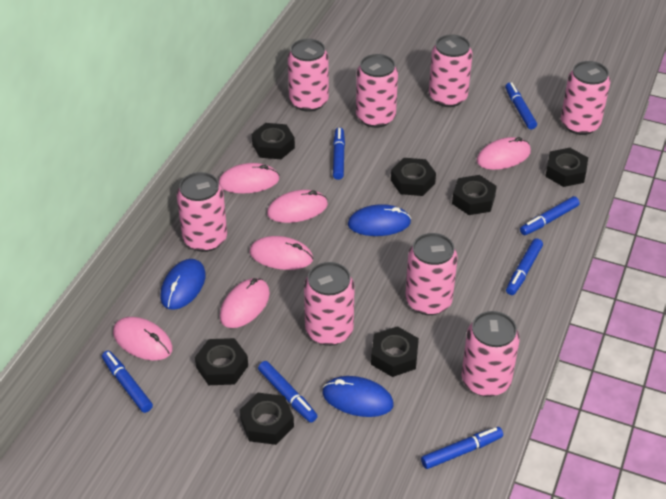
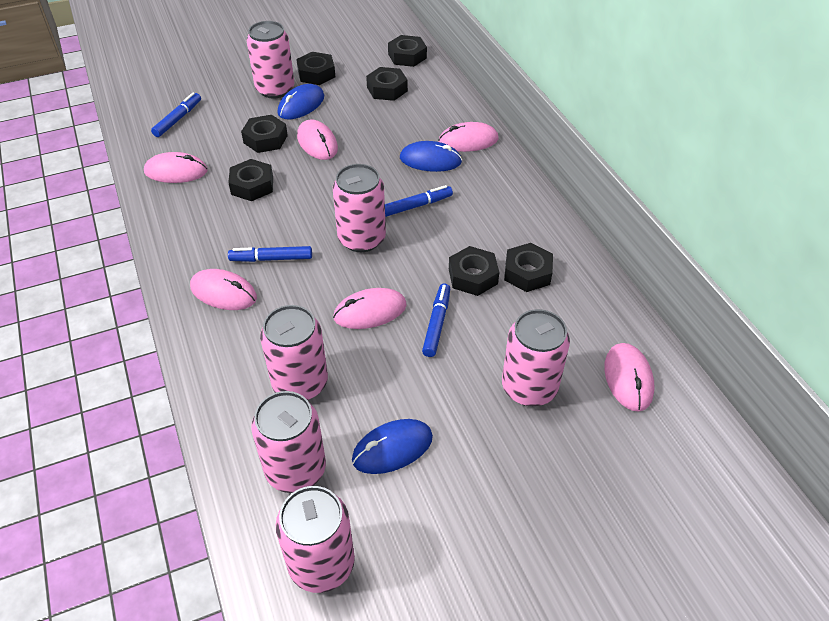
blue marker: 7 -> 4
pink can: 8 -> 6

